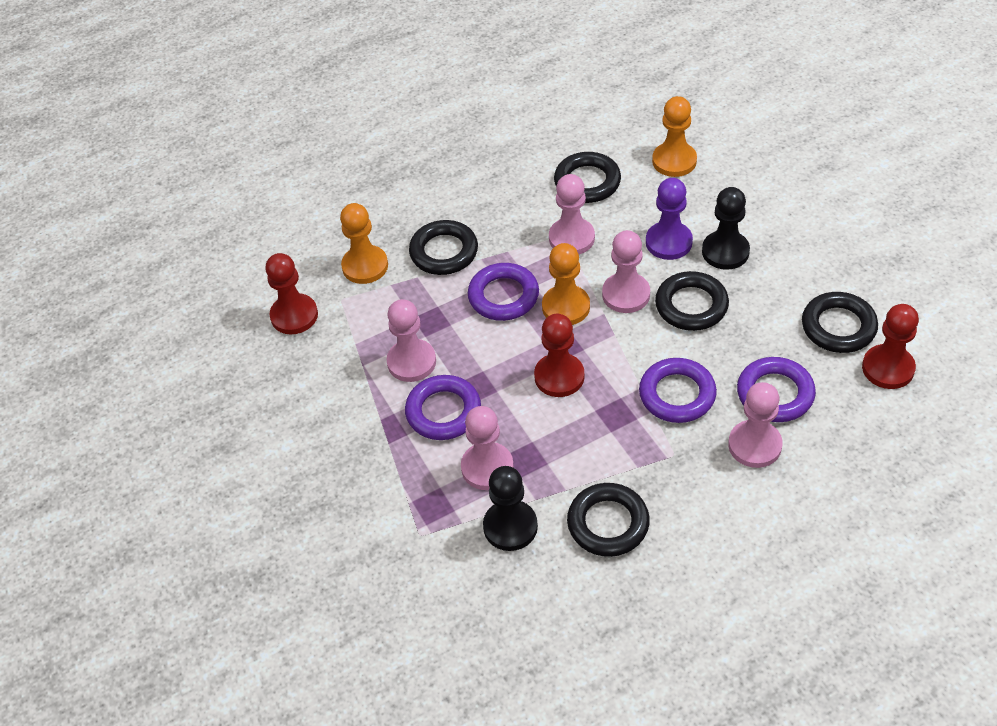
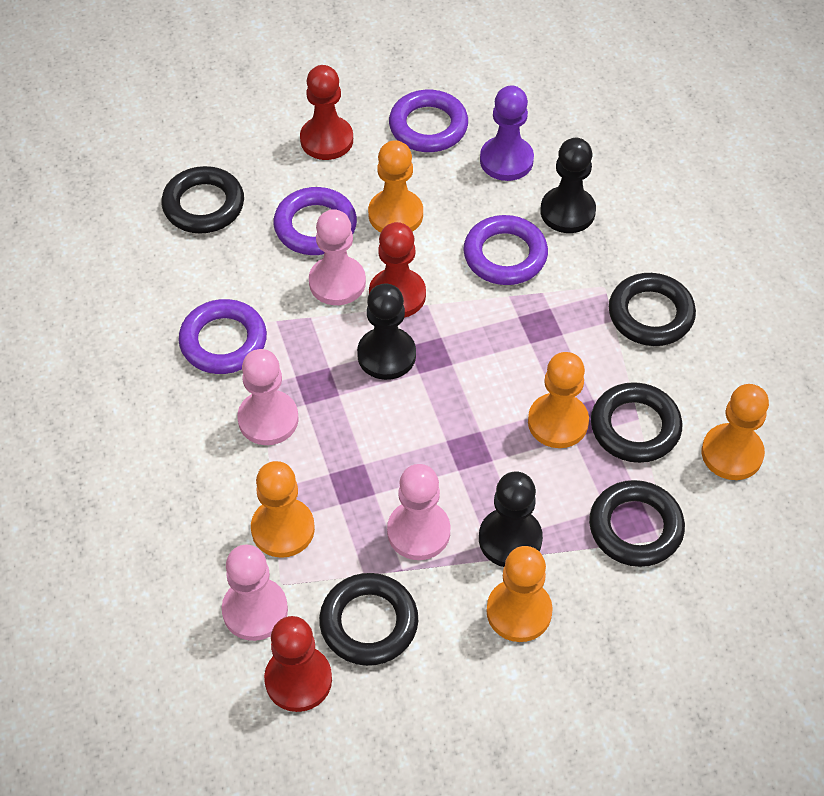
black pawn: 2 -> 3
orange pawn: 3 -> 5
pink pawn: 5 -> 4

